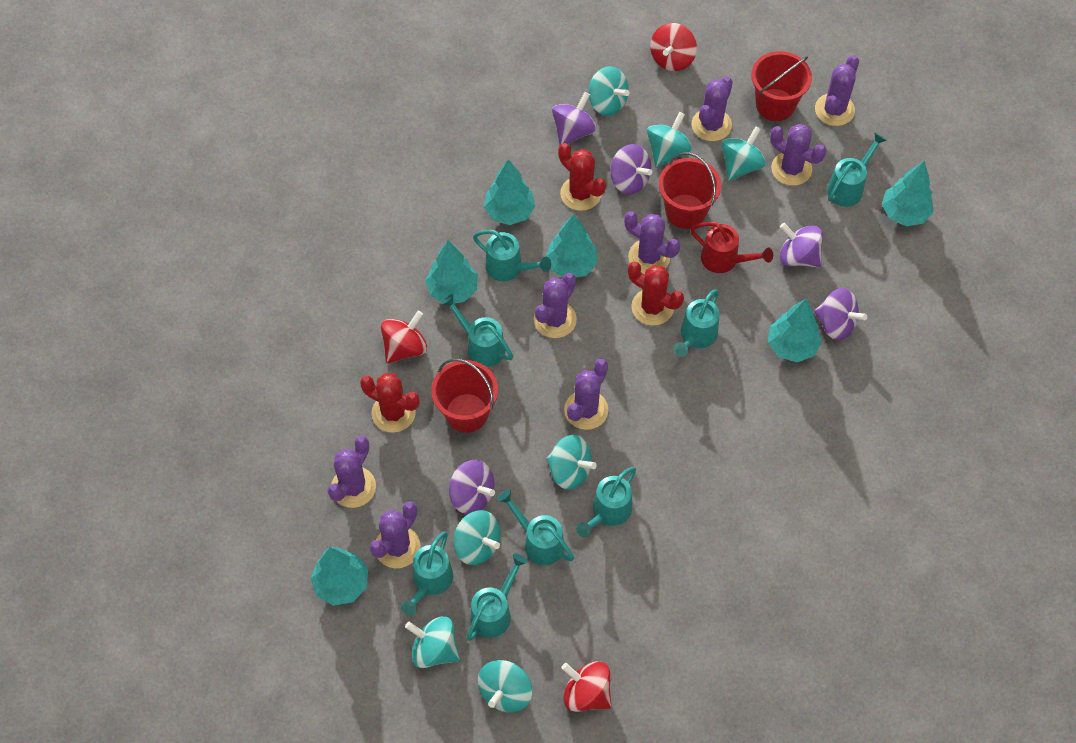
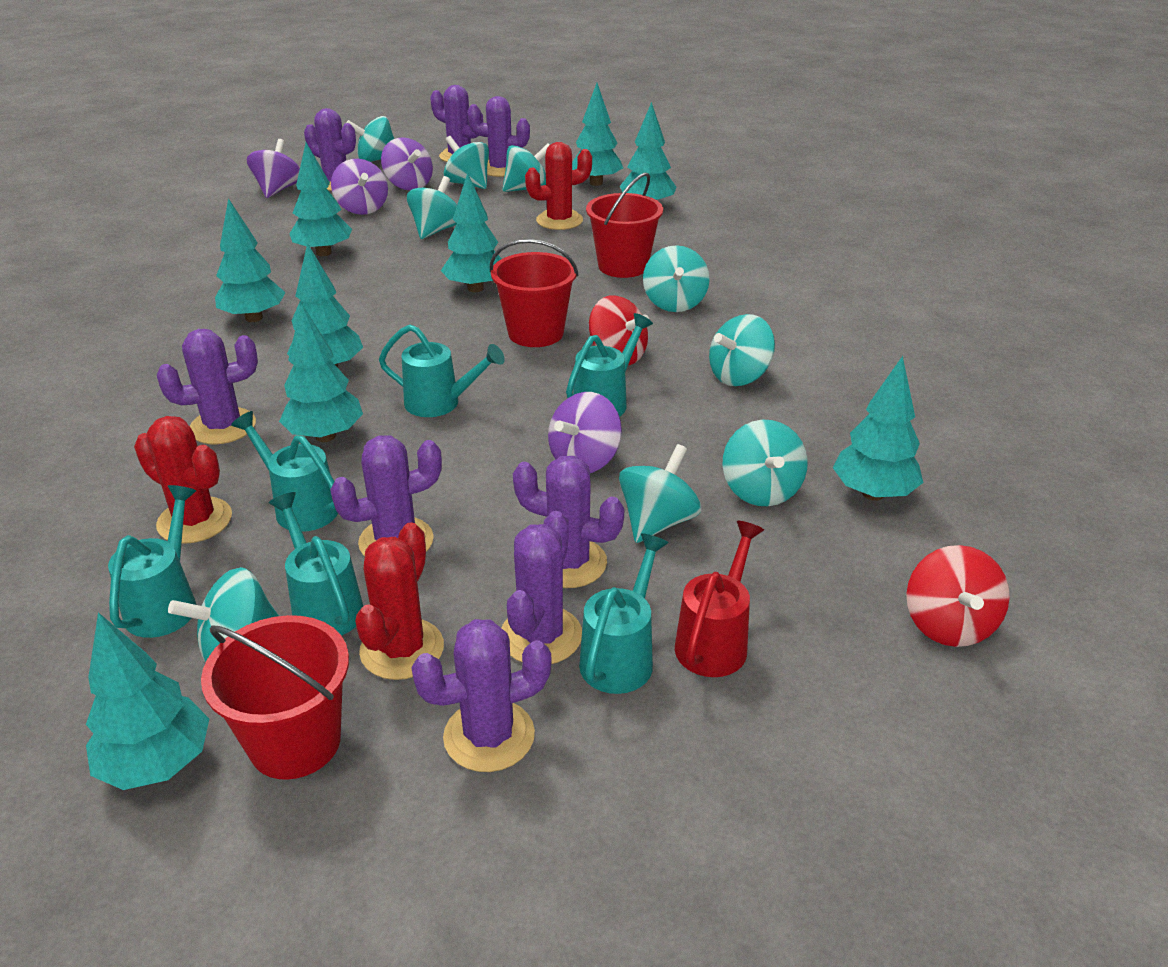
purple spinning top: 5 -> 4
red spinning top: 3 -> 2
turquoise spinning top: 7 -> 9
turquoise tree: 6 -> 9
turquoise watering can: 8 -> 6

